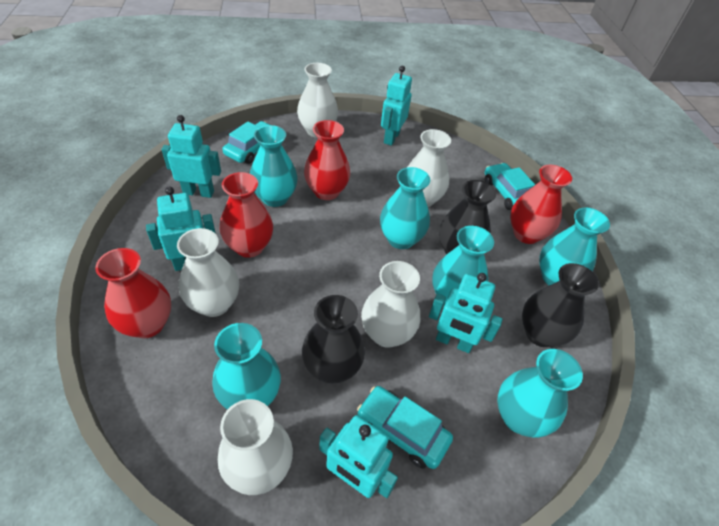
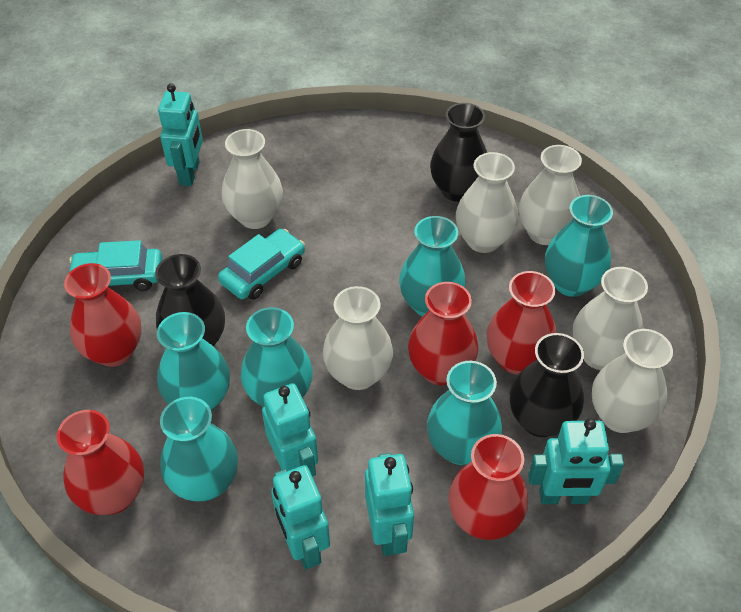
red vase: 4 -> 5
turquoise car: 3 -> 2
white vase: 5 -> 6

